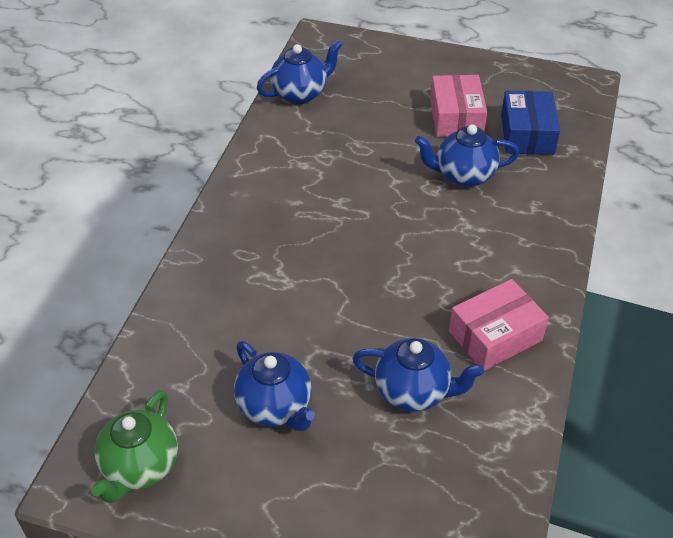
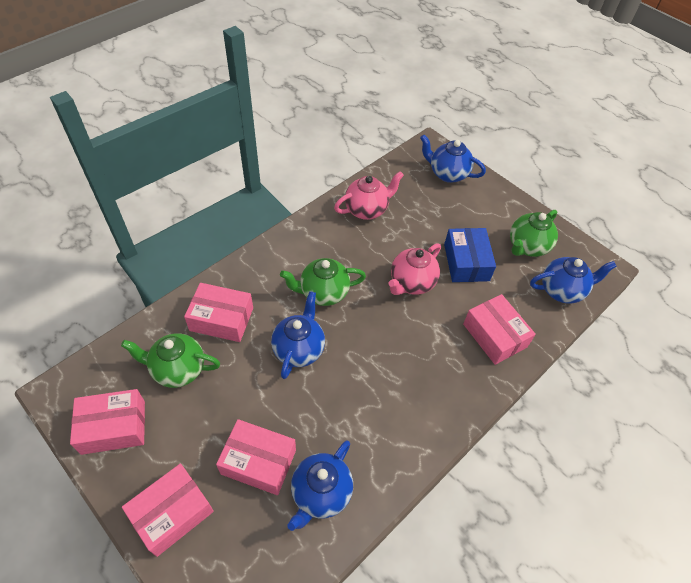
green teapot: 1 -> 3
pink box: 2 -> 5
pink teapot: 0 -> 2

